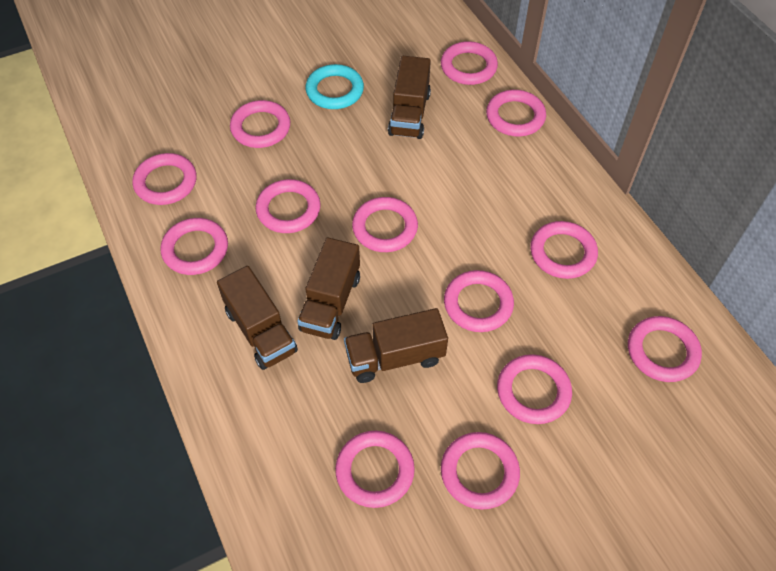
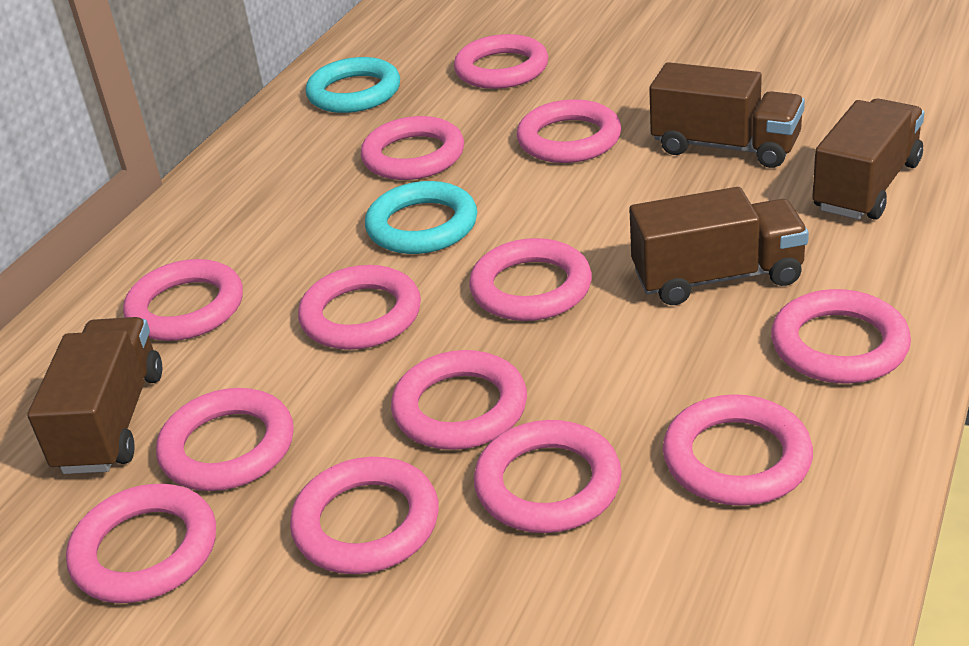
turquoise ring: 1 -> 2

